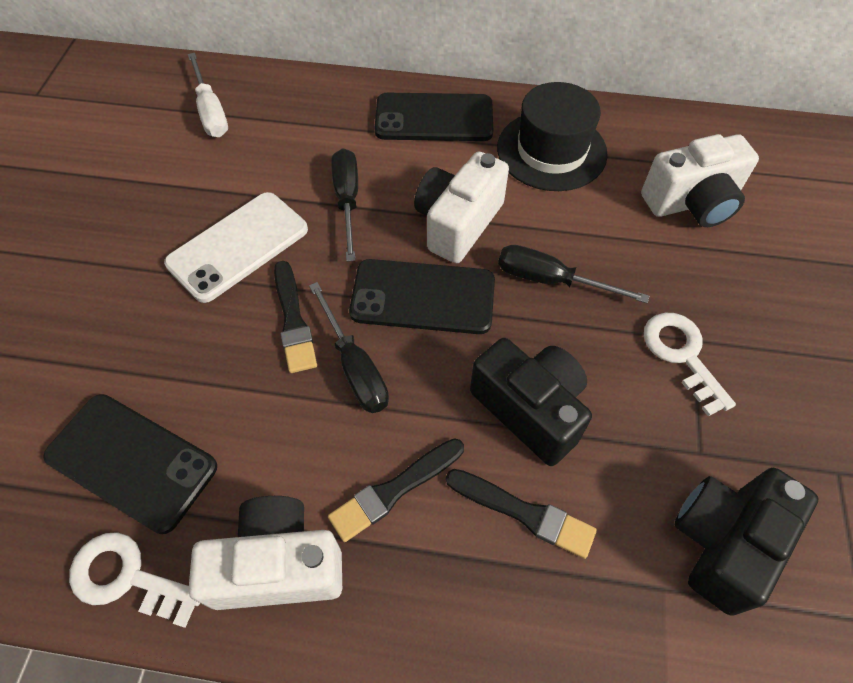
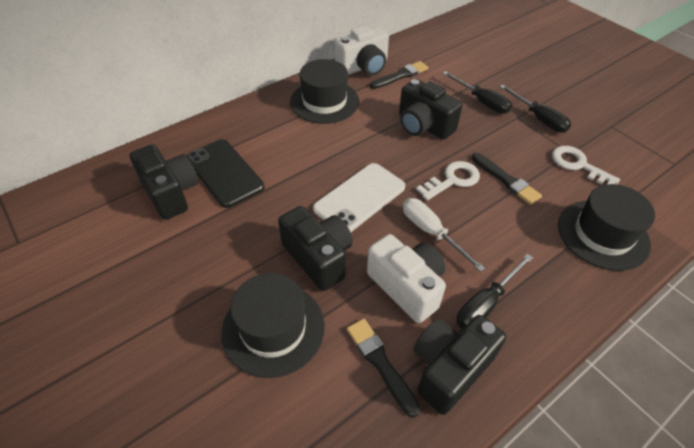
black camera: 2 -> 4
black hat: 1 -> 3
black phone: 3 -> 1
white camera: 3 -> 2

